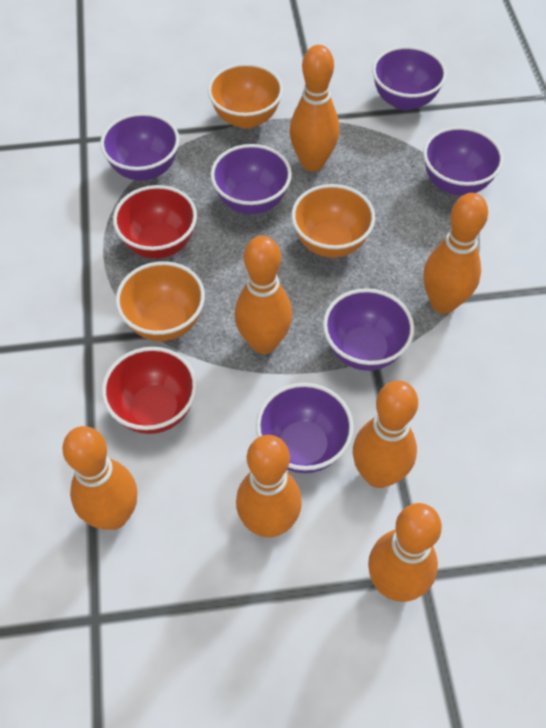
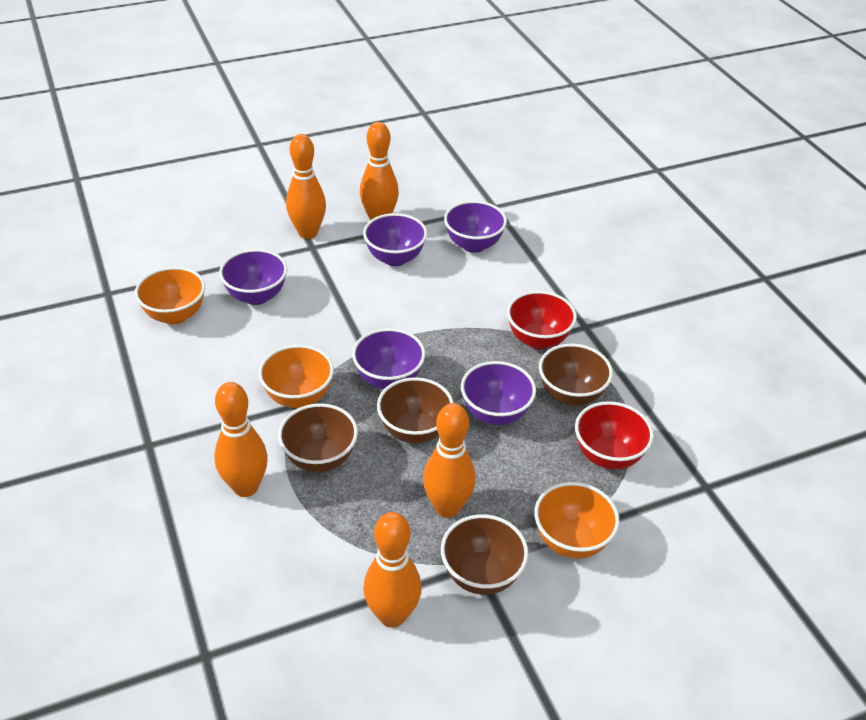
brown bowl: 0 -> 4
orange bowling pin: 7 -> 5
purple bowl: 6 -> 5

